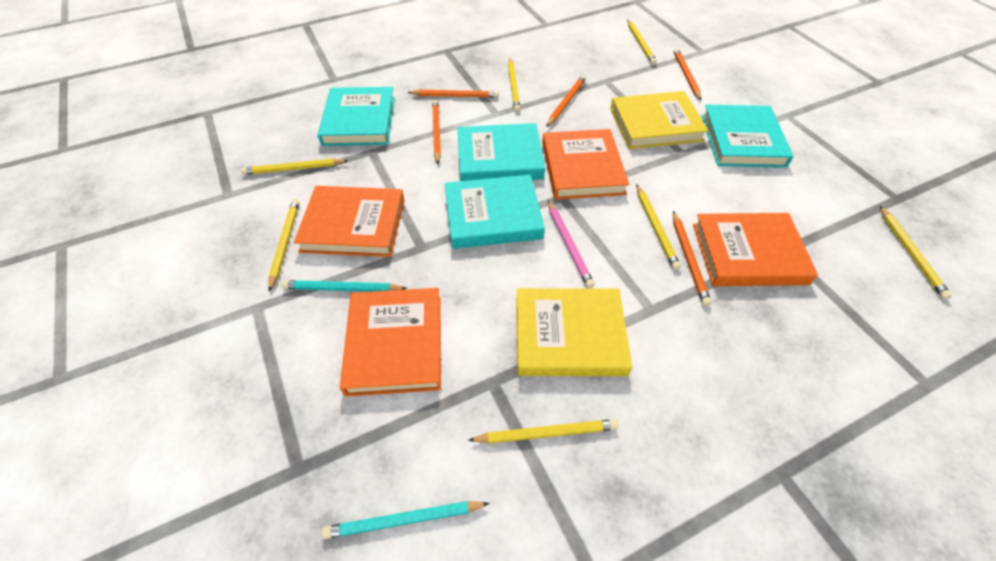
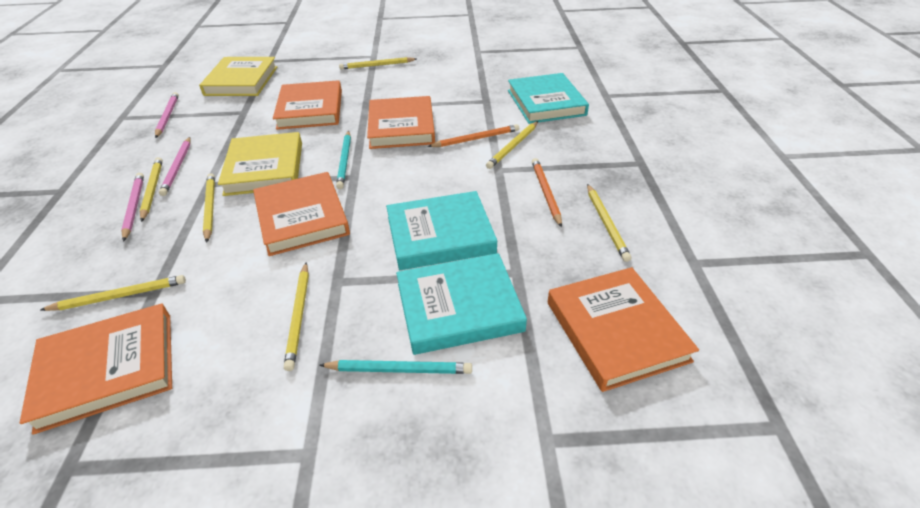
orange book: 4 -> 5
orange pencil: 5 -> 2
pink pencil: 1 -> 3
turquoise book: 4 -> 3

